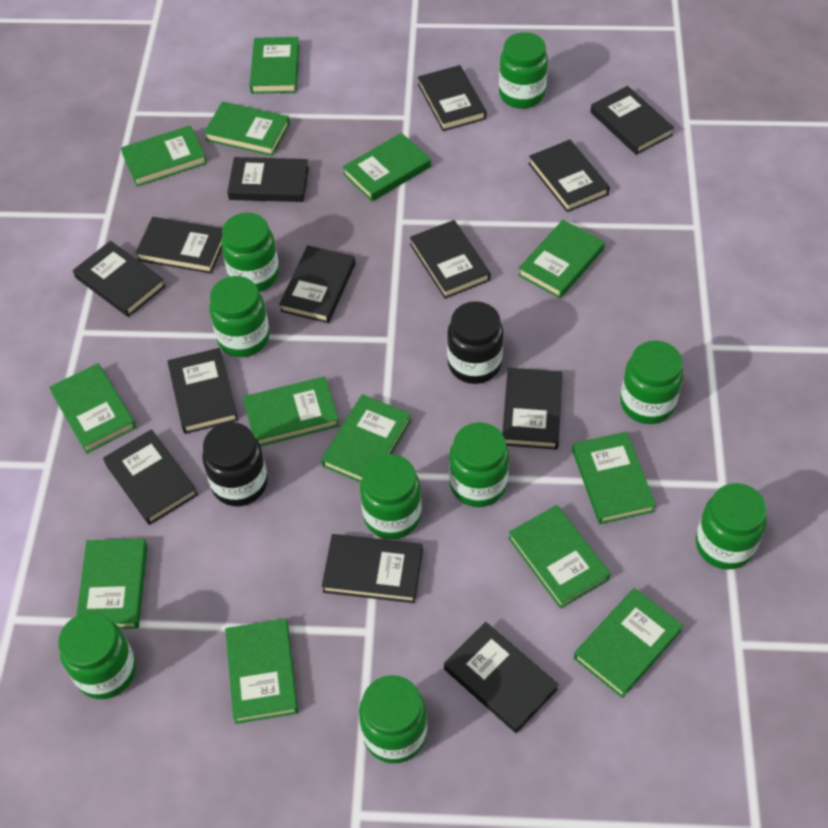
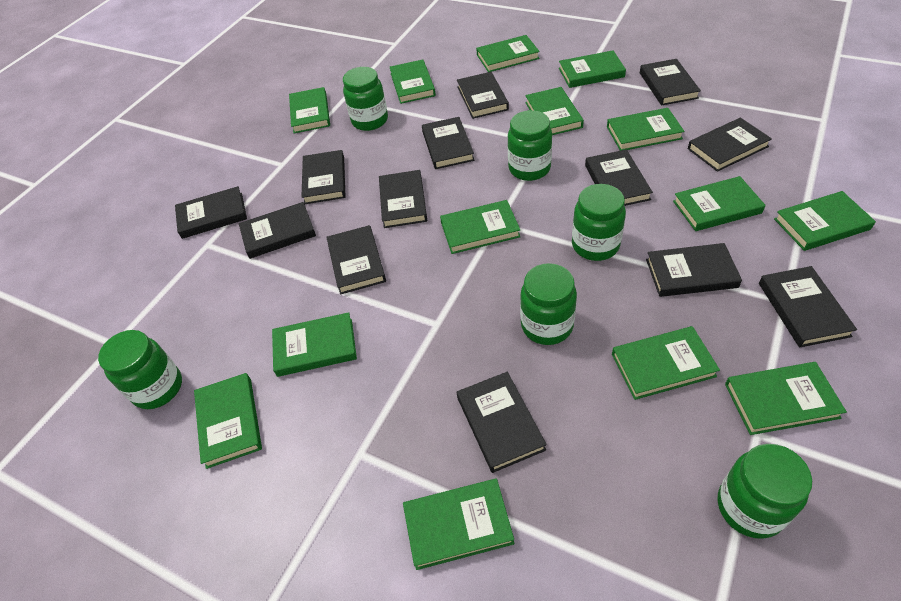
black jar: 2 -> 0
green book: 13 -> 14
green jar: 9 -> 6

